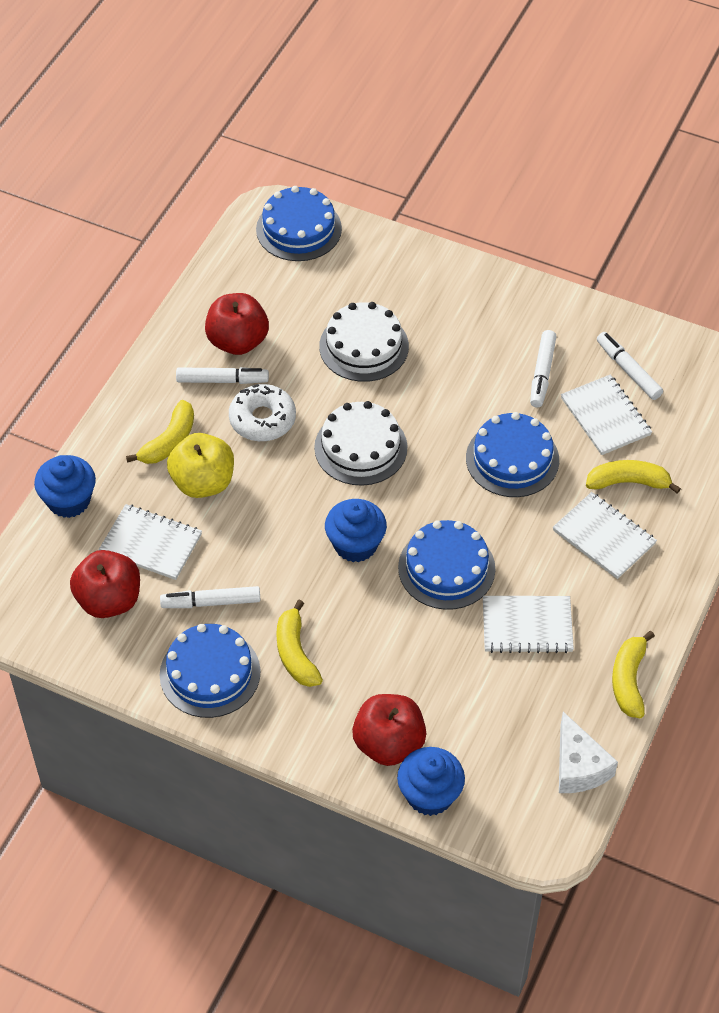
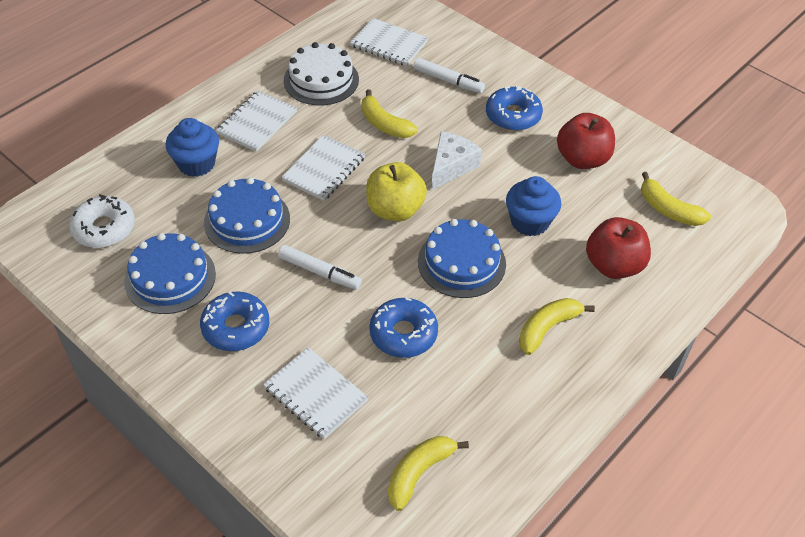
blue cake: 4 -> 3
blue cupcake: 3 -> 2
blue donut: 0 -> 3
red apple: 3 -> 2
white cake: 2 -> 1
white marker: 4 -> 2

